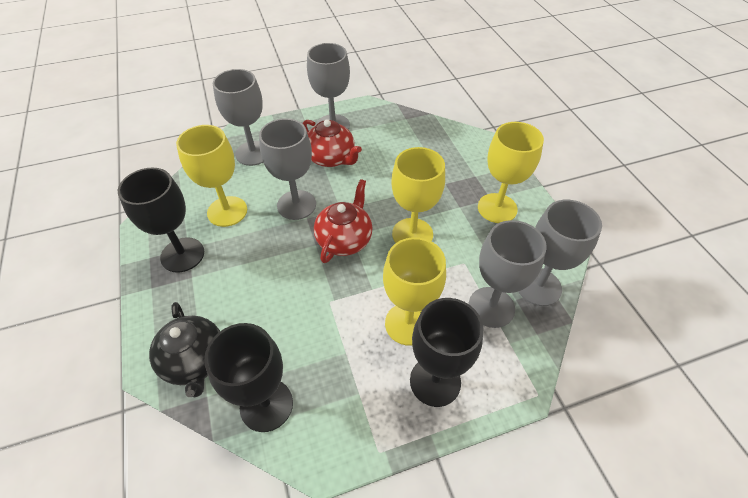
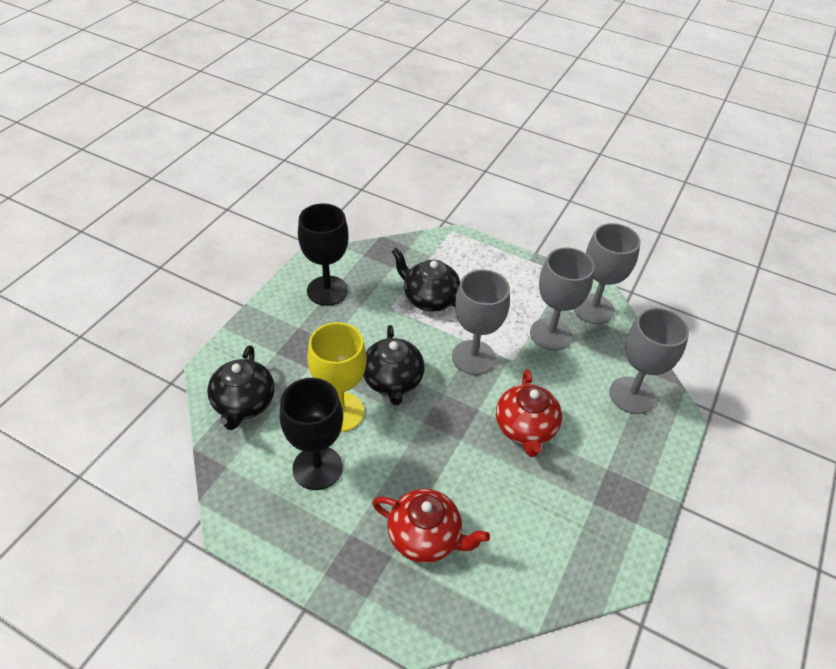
black goblet: 3 -> 2
black teapot: 1 -> 3
grey goblet: 5 -> 4
yellow goblet: 4 -> 1

